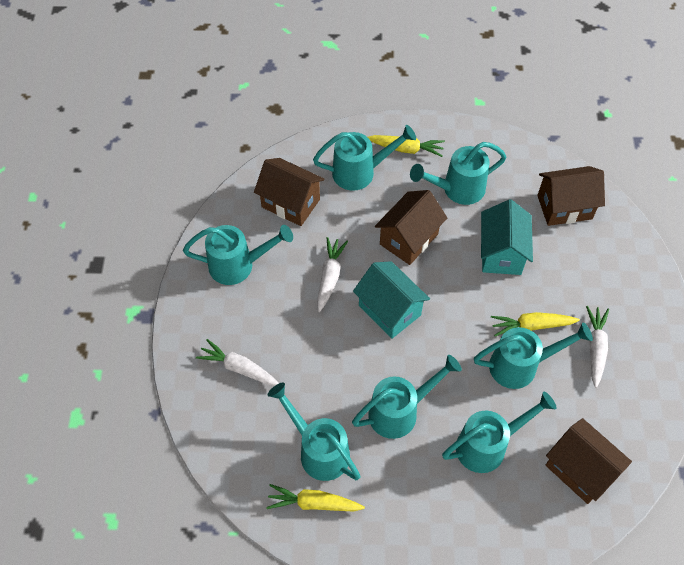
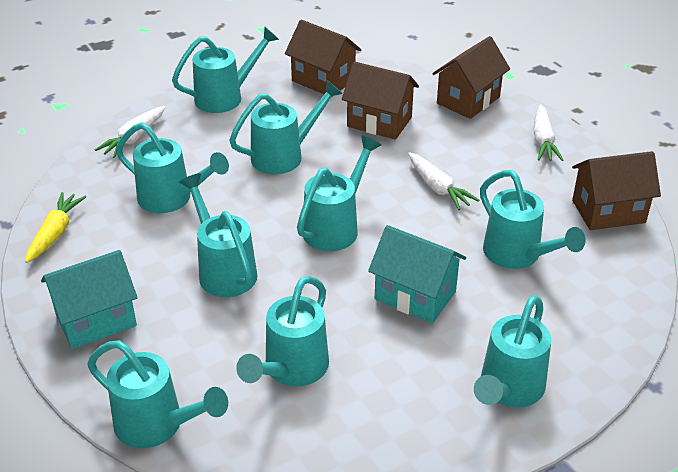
turquoise watering can: 7 -> 9
yellow carrot: 3 -> 1

